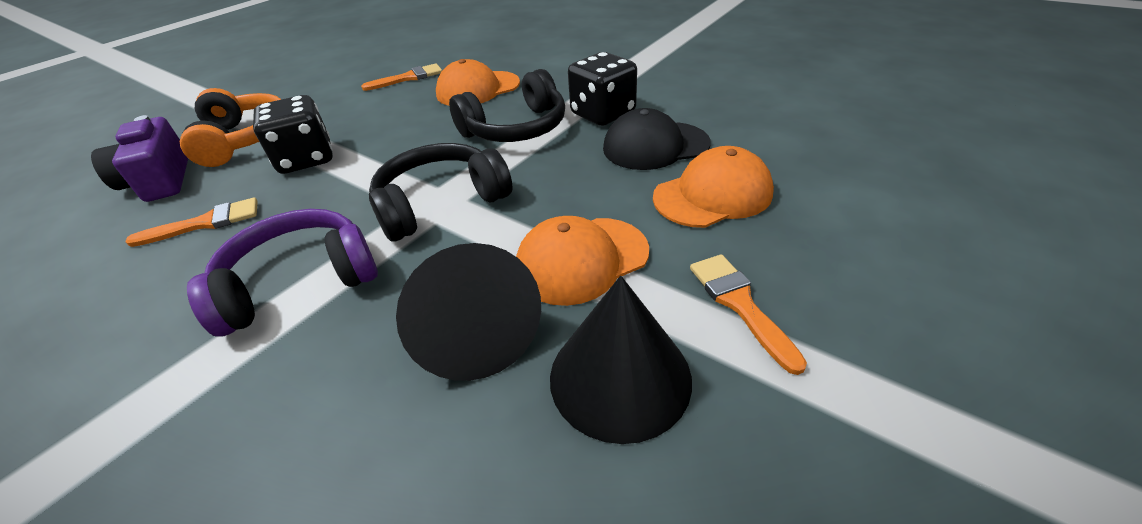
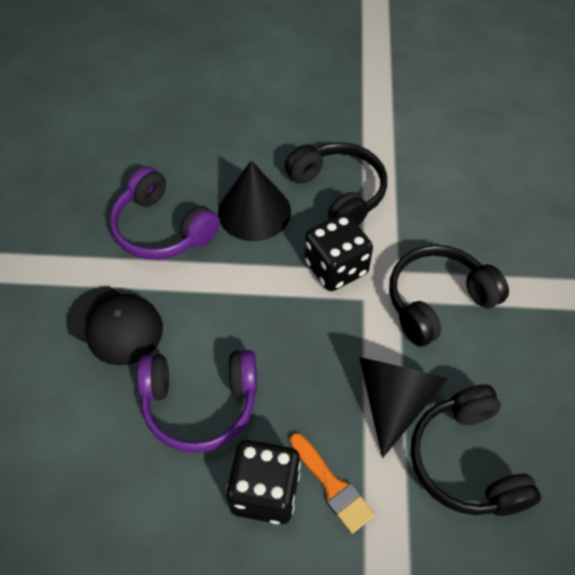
black headphones: 2 -> 3
orange brush: 3 -> 1
orange cap: 3 -> 0
orange headphones: 1 -> 0
purple camera: 1 -> 0
purple headphones: 1 -> 2

